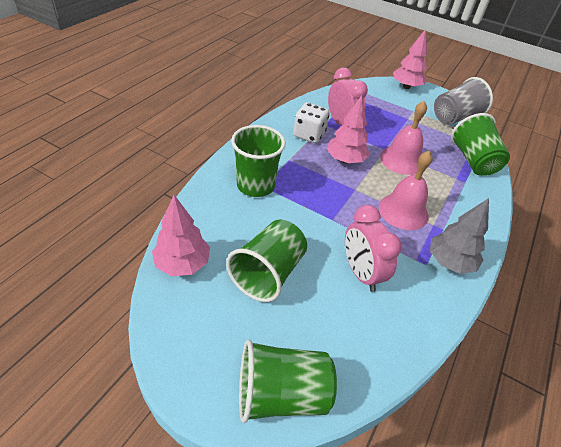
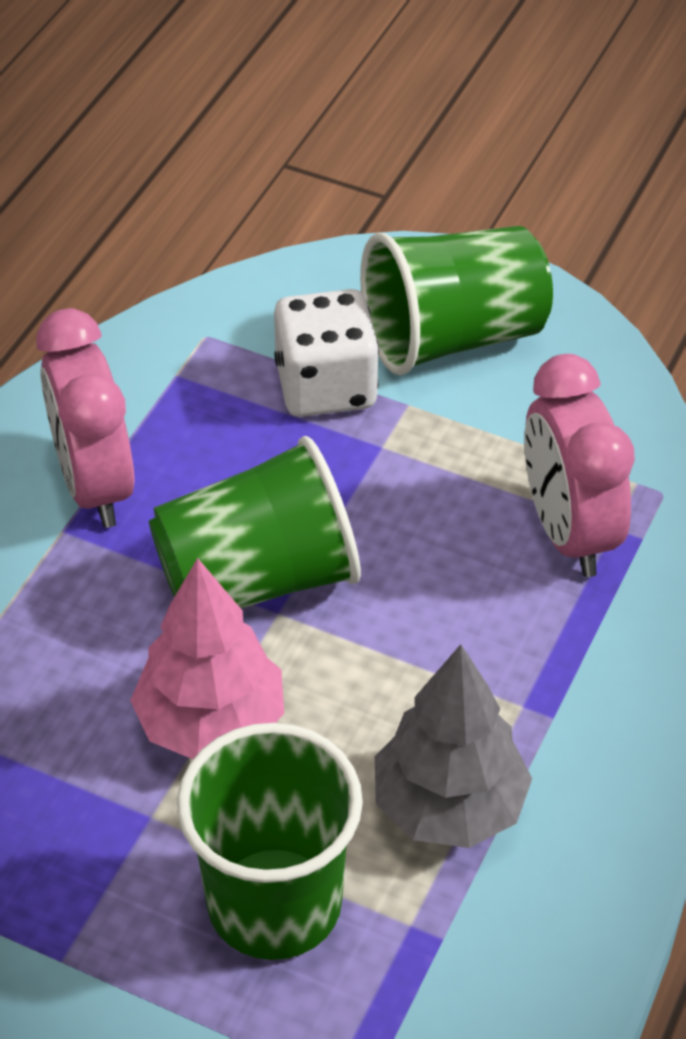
green cup: 4 -> 3
grey cup: 1 -> 0
pink bell: 2 -> 0
pink tree: 3 -> 1

